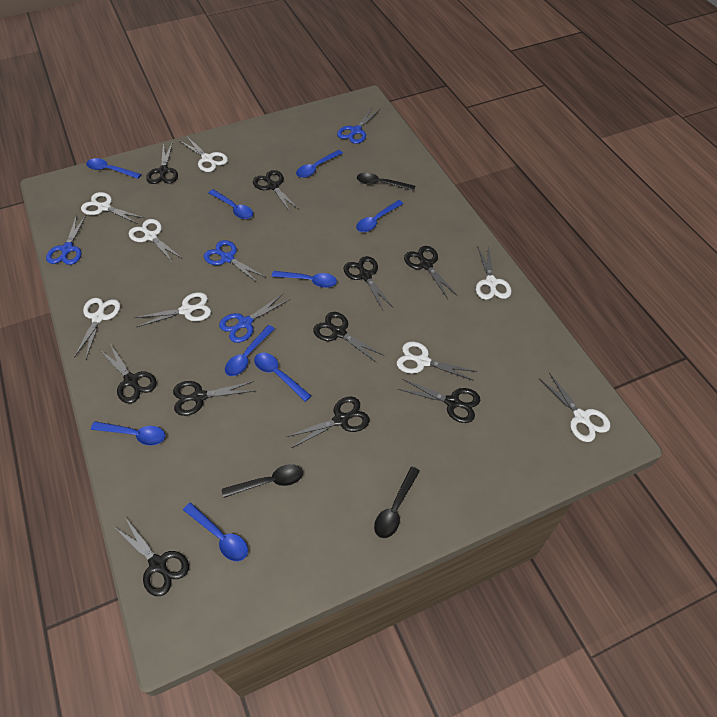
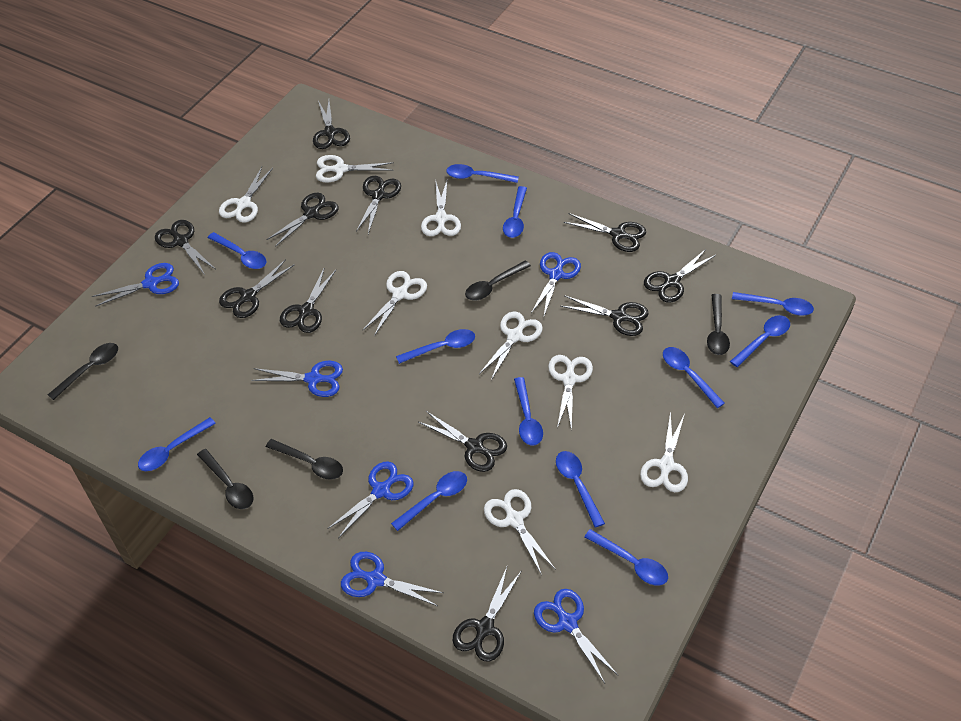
black scissors: 10 -> 11
black spoon: 3 -> 5
blue scissors: 4 -> 6
blue spoon: 9 -> 12

